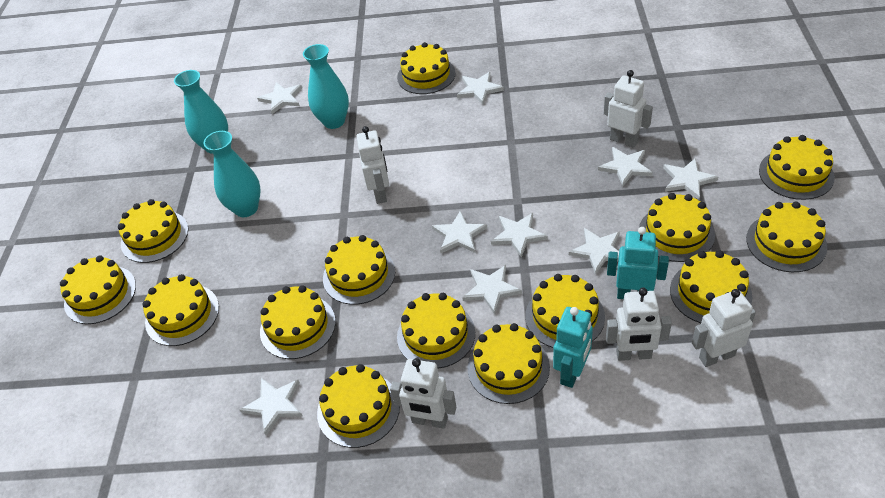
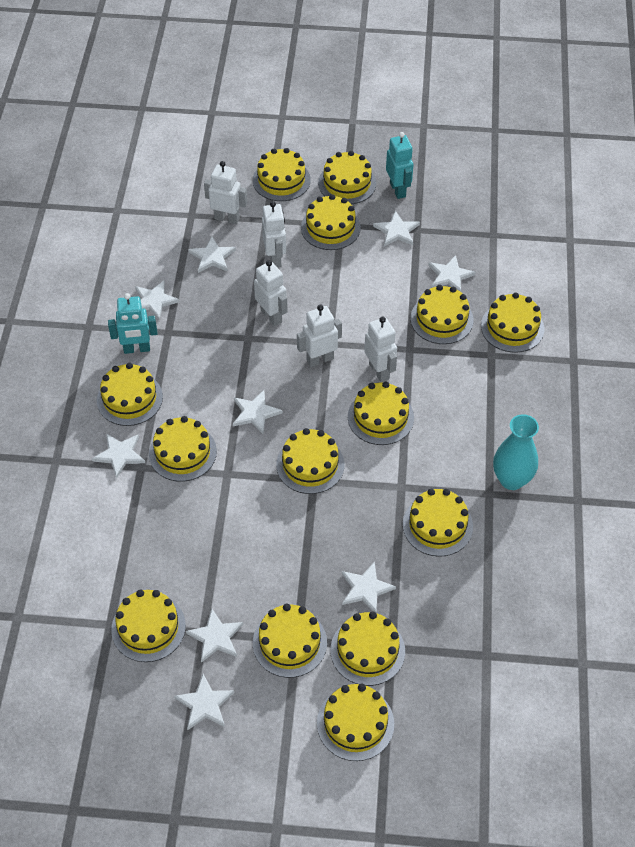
turquoise vase: 3 -> 1

